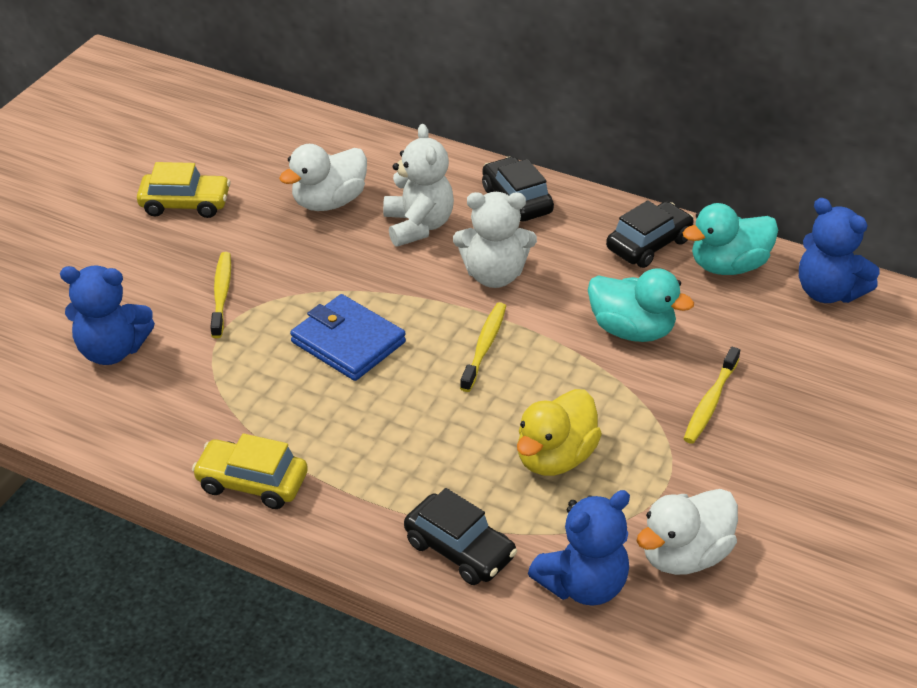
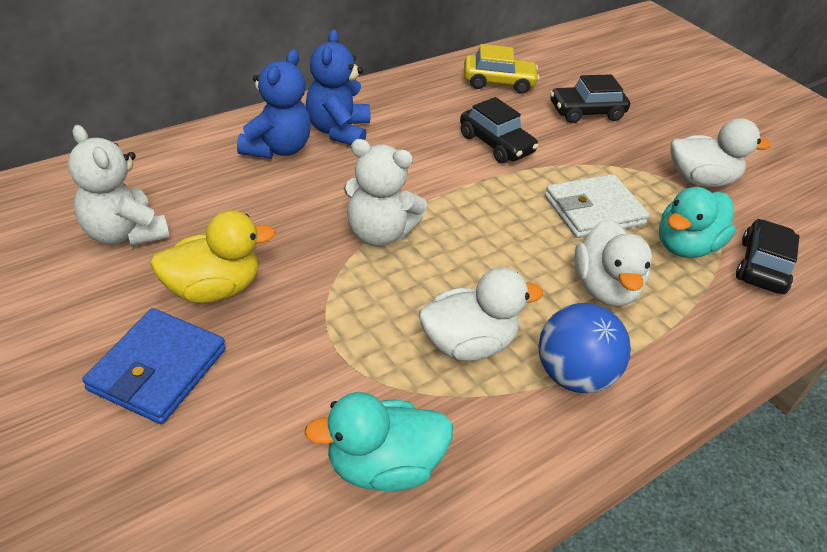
blue ball: 0 -> 1
blue teddy bear: 3 -> 2
white duck: 2 -> 3
white wallet: 0 -> 1
yellow car: 2 -> 1
yellow toothbrush: 3 -> 0

